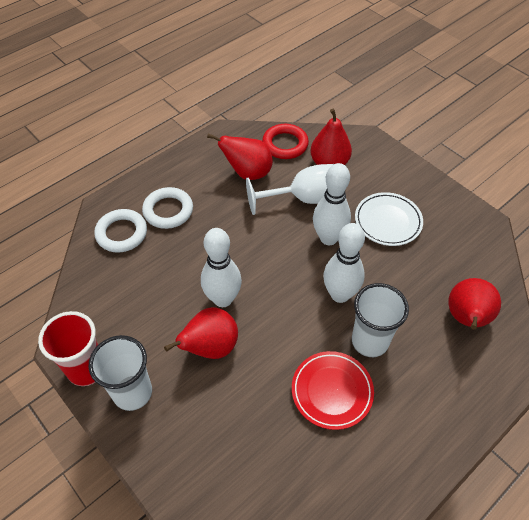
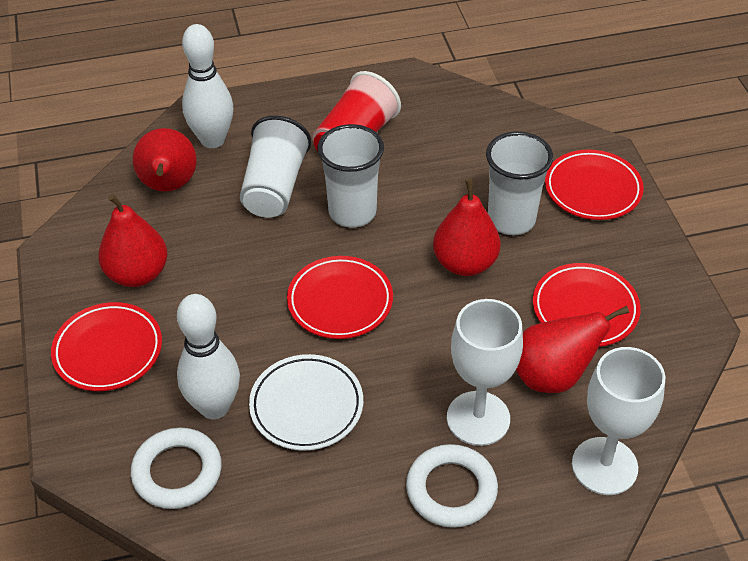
red plate: 1 -> 4
red ring: 1 -> 0
white bowling pin: 3 -> 2
white cup: 2 -> 3
white goblet: 1 -> 2

